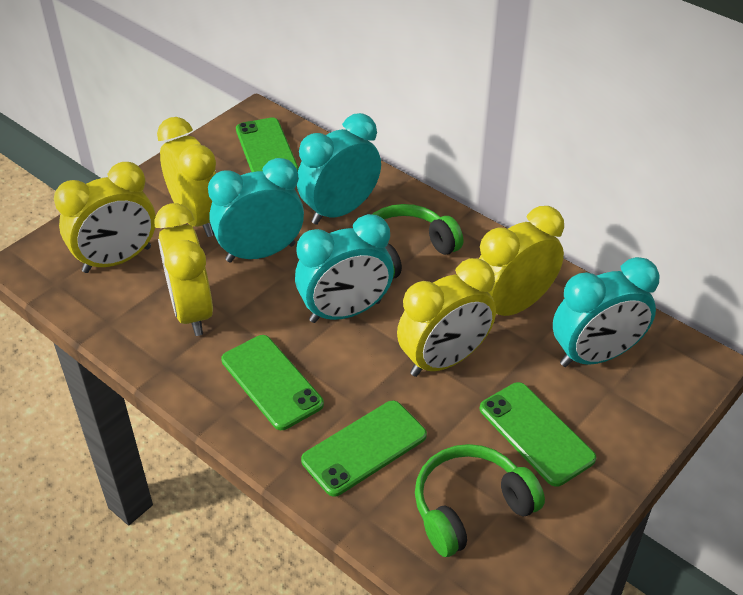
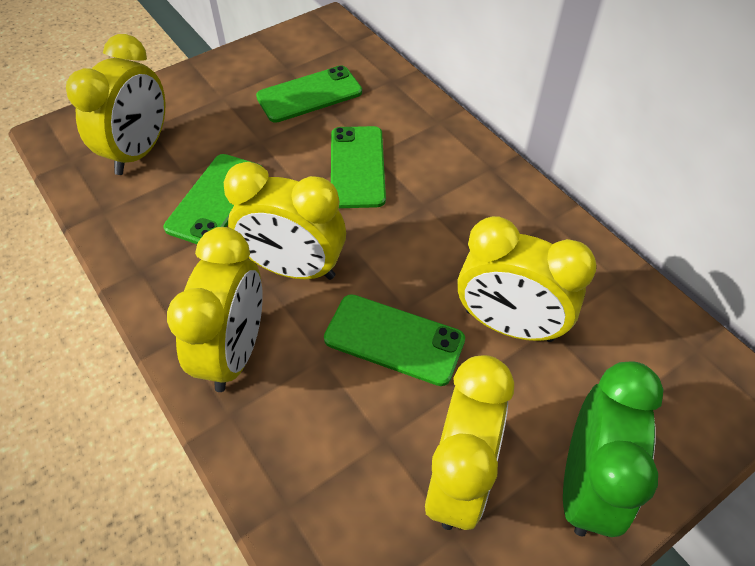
green clock: 0 -> 1
green headphones: 2 -> 0
turquoise clock: 4 -> 0

